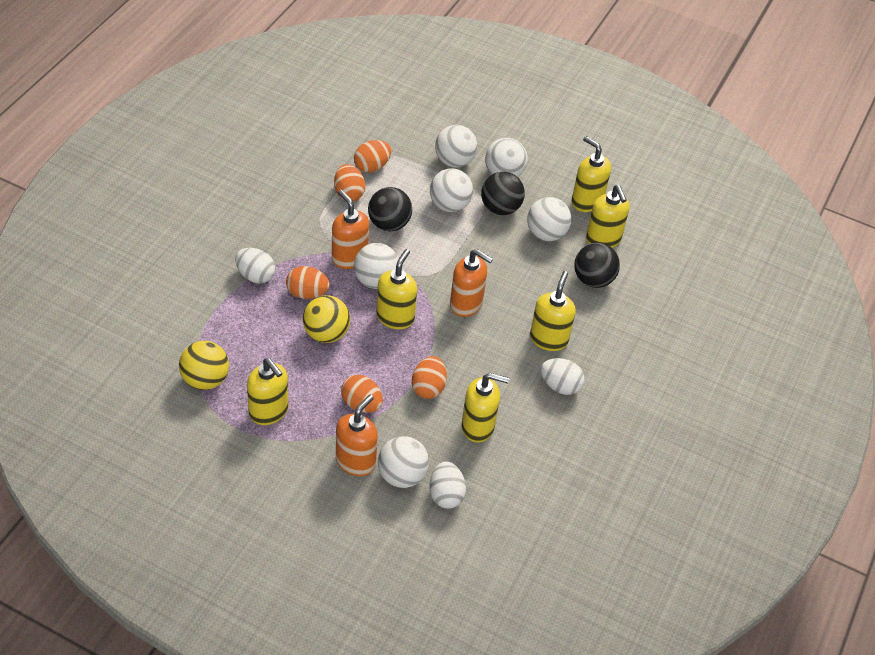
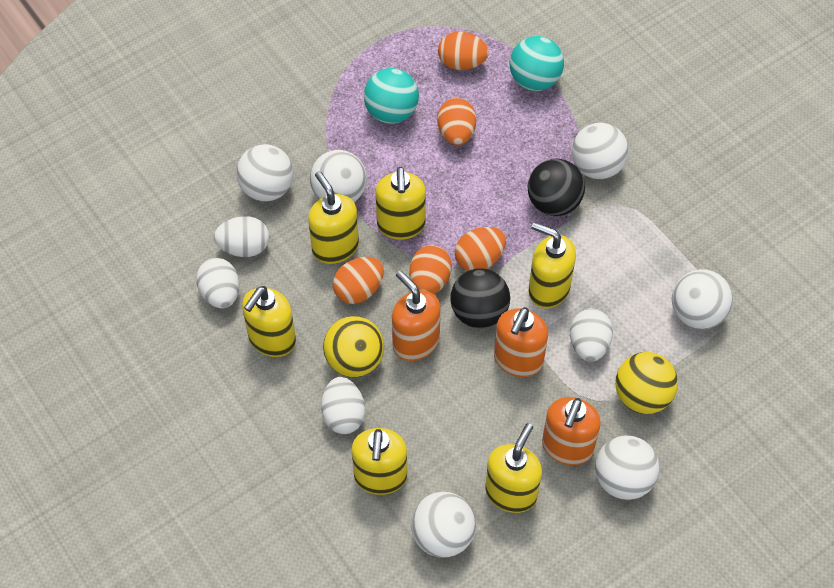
black ball: 3 -> 2
turquoise ball: 0 -> 2
white egg: 3 -> 4

